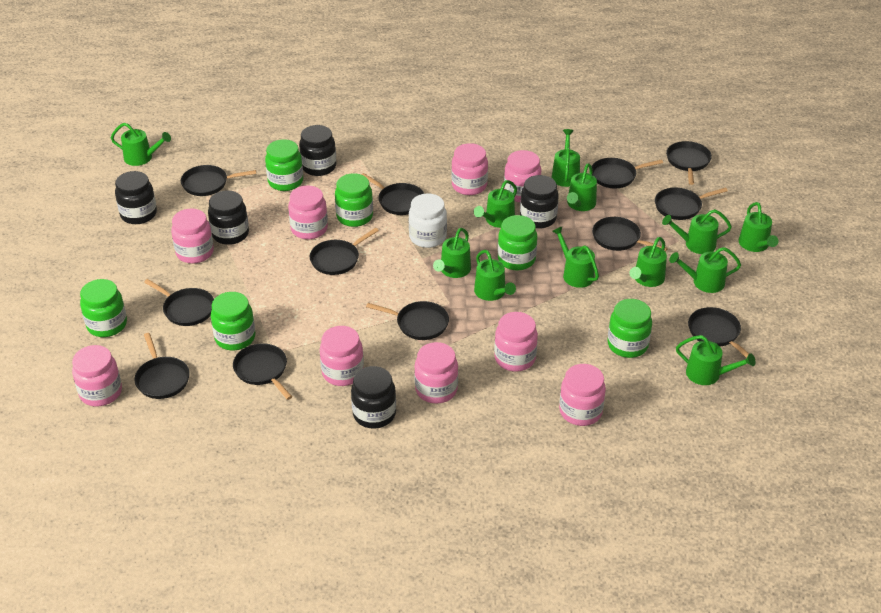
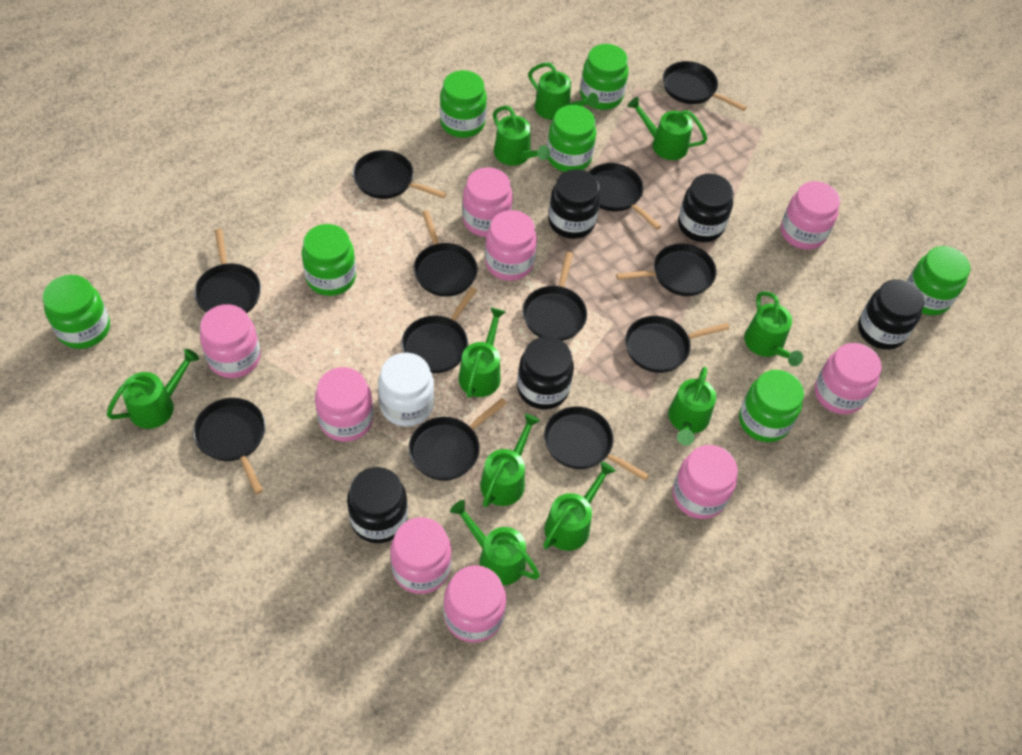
green jar: 6 -> 7
green watering can: 12 -> 10

